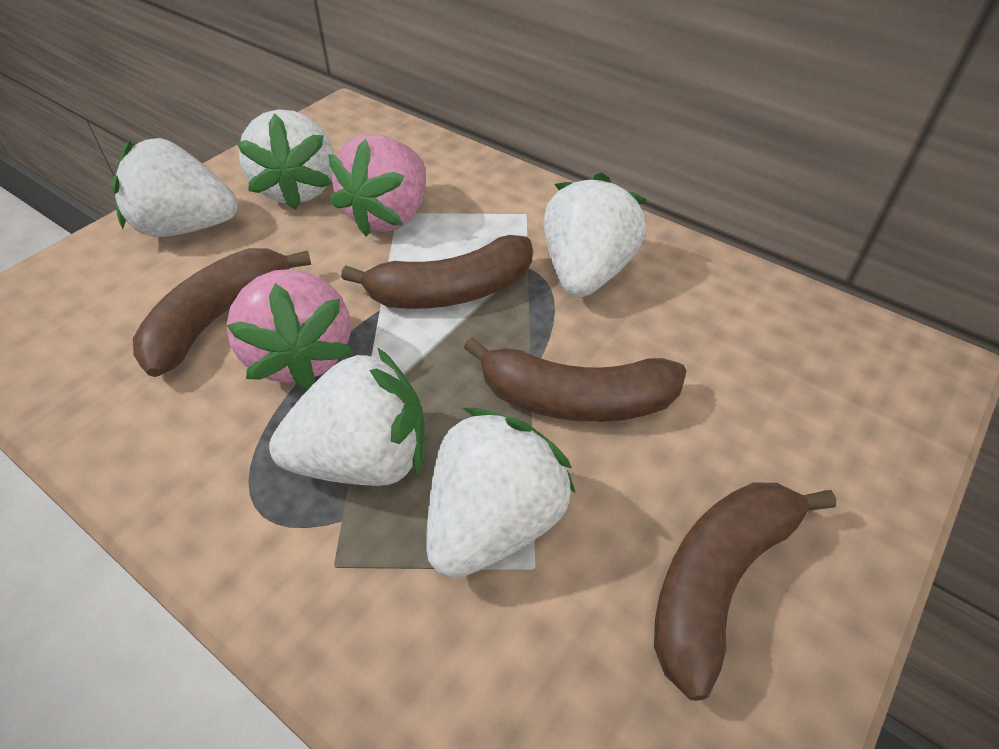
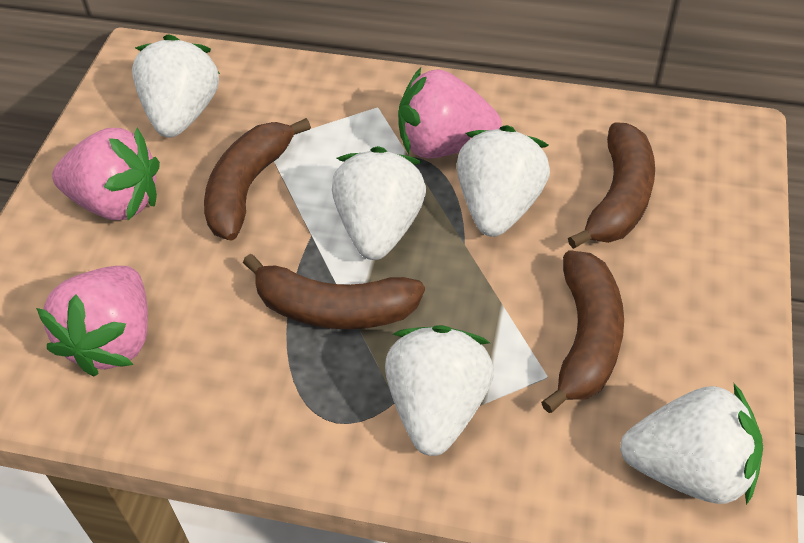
pink strawberry: 2 -> 3

